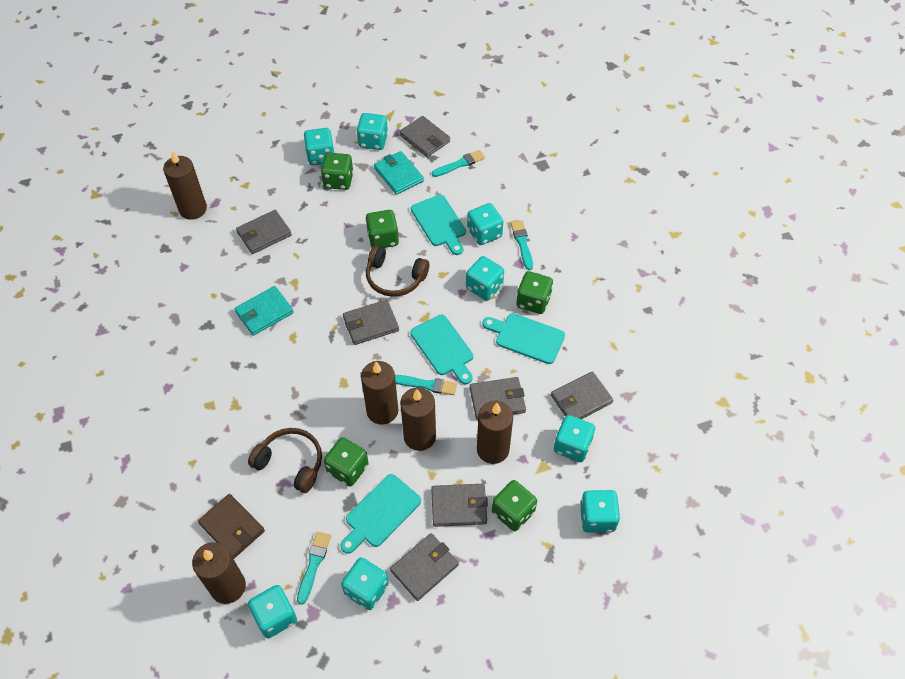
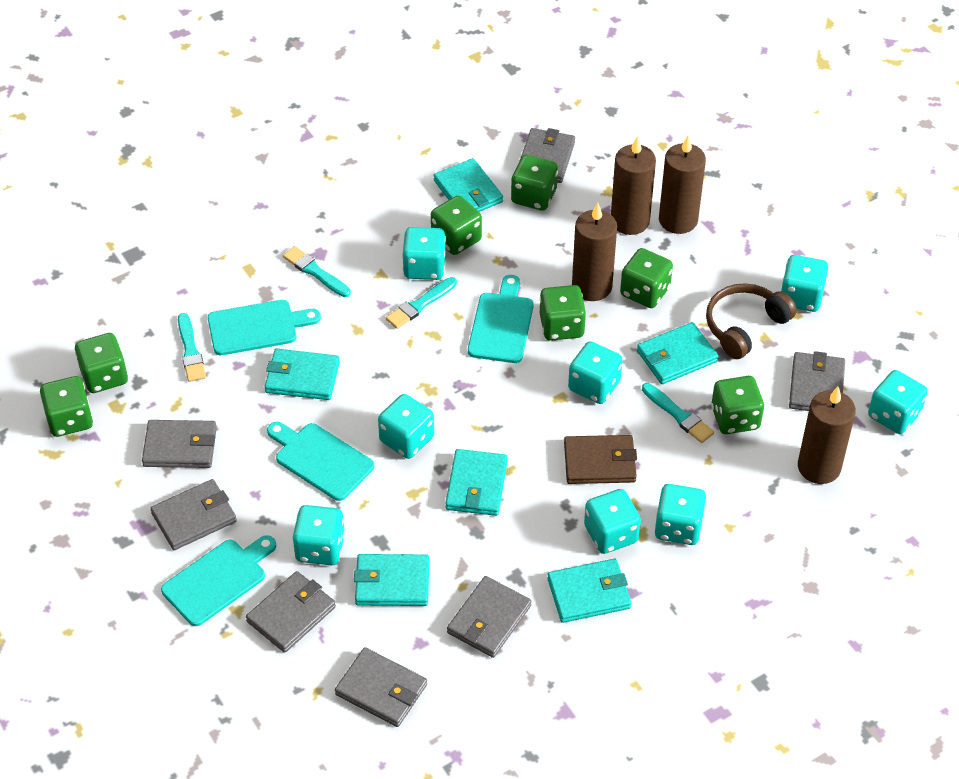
brown candle: 5 -> 4
brown headphones: 2 -> 1
green dice: 5 -> 7
turquoise wallet: 2 -> 6

